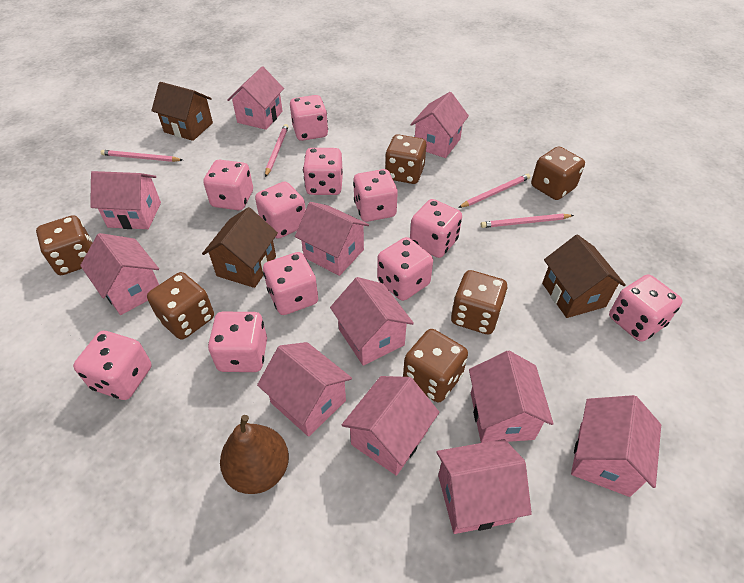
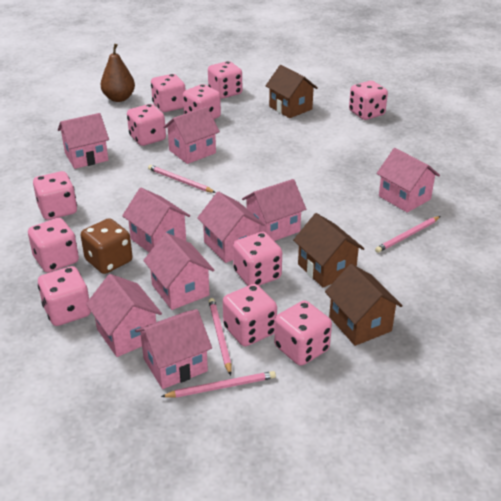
brown dice: 6 -> 1
pink house: 11 -> 9

